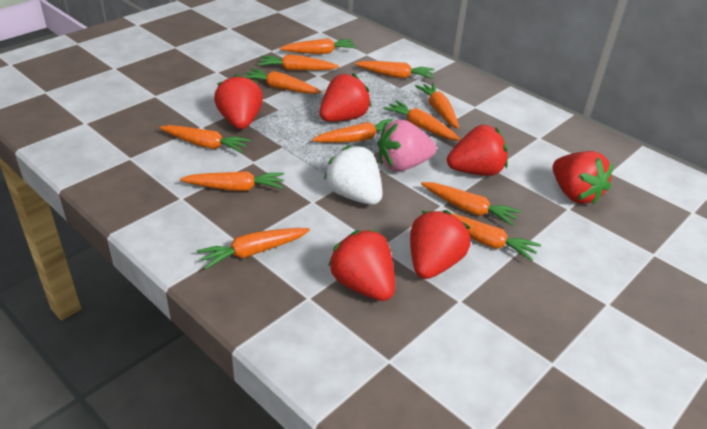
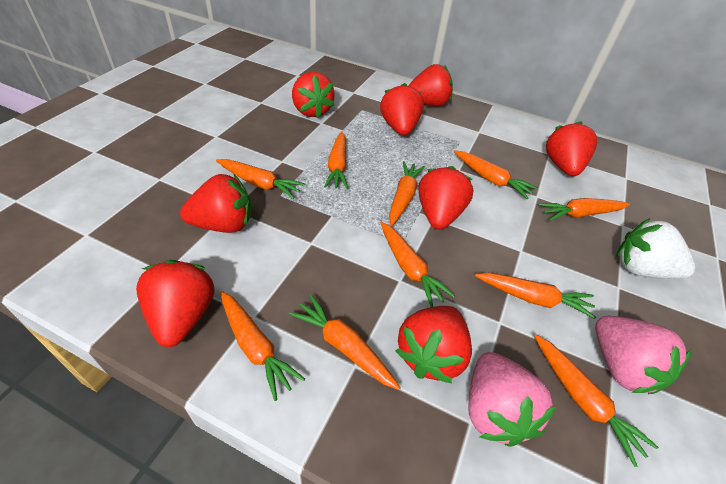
orange carrot: 12 -> 10
pink strawberry: 1 -> 2
red strawberry: 6 -> 8

